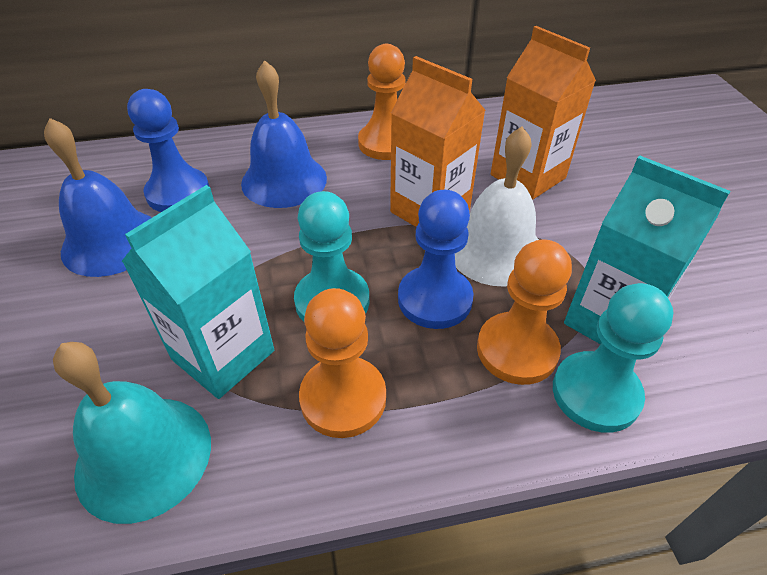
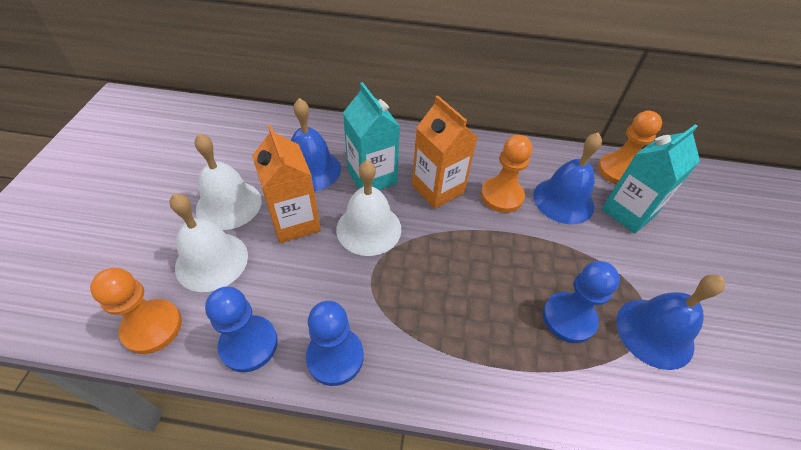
blue bell: 2 -> 3
blue pawn: 2 -> 3
turquoise bell: 1 -> 0
turquoise pawn: 2 -> 0
white bell: 1 -> 3

